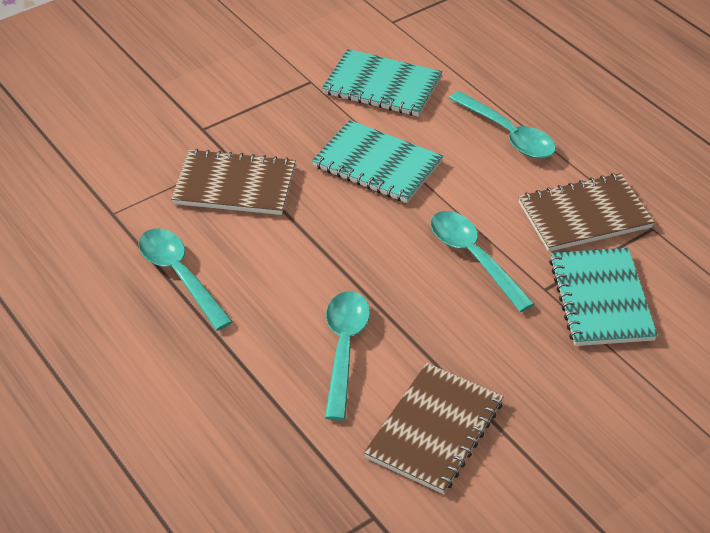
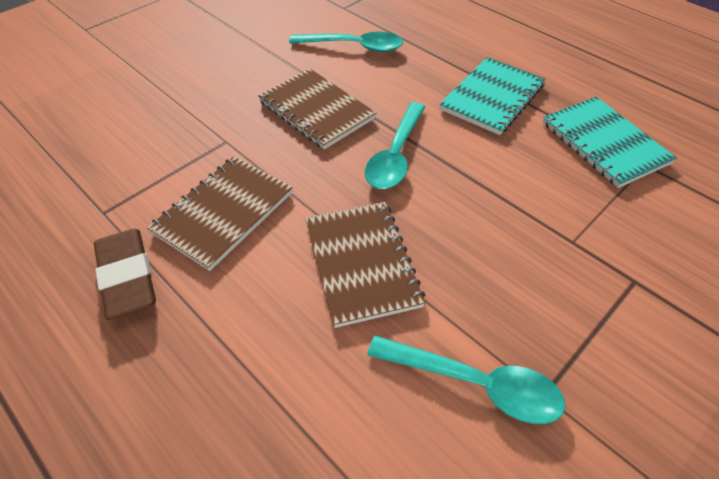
brown eraser: 0 -> 1
turquoise notebook: 3 -> 2
turquoise spoon: 4 -> 3

